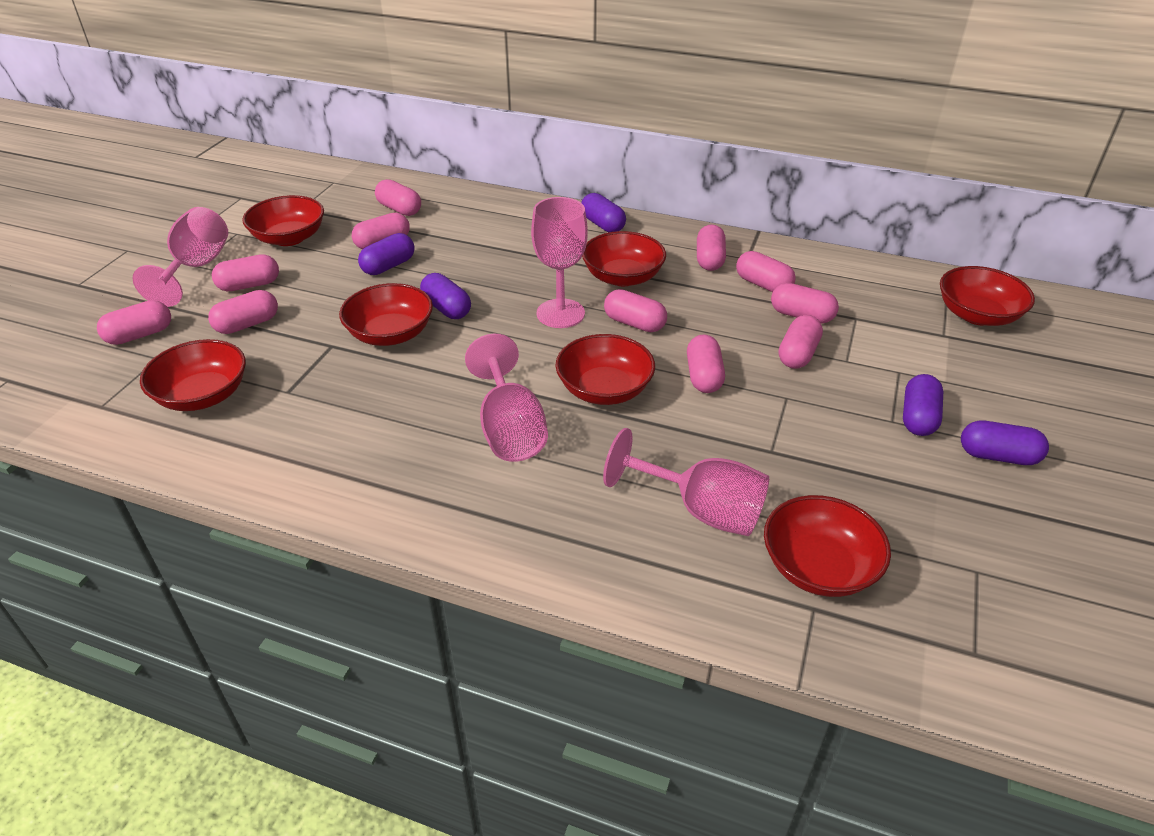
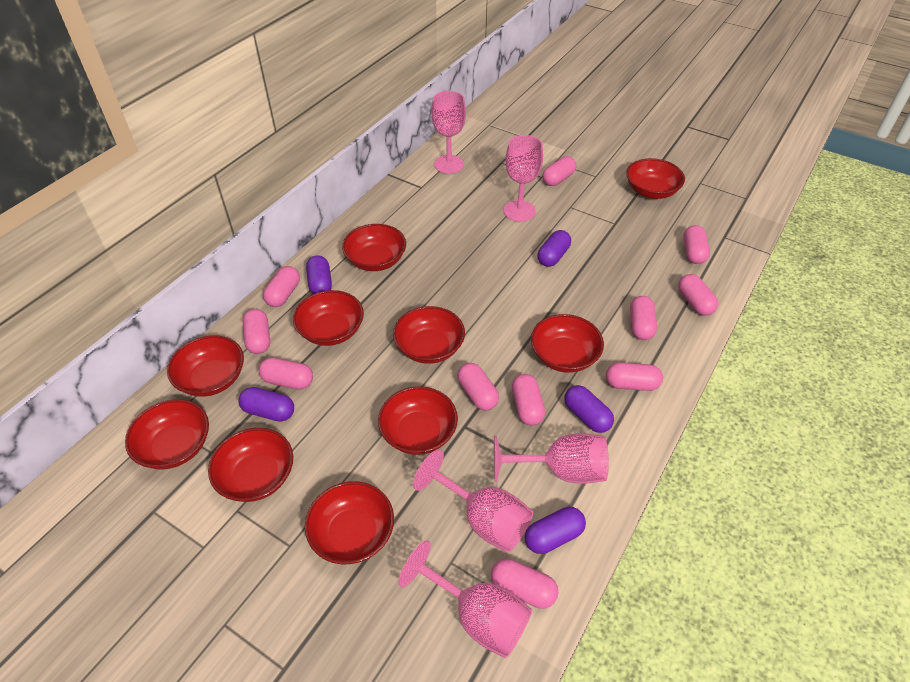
pink goblet: 4 -> 5
red bowl: 7 -> 10

